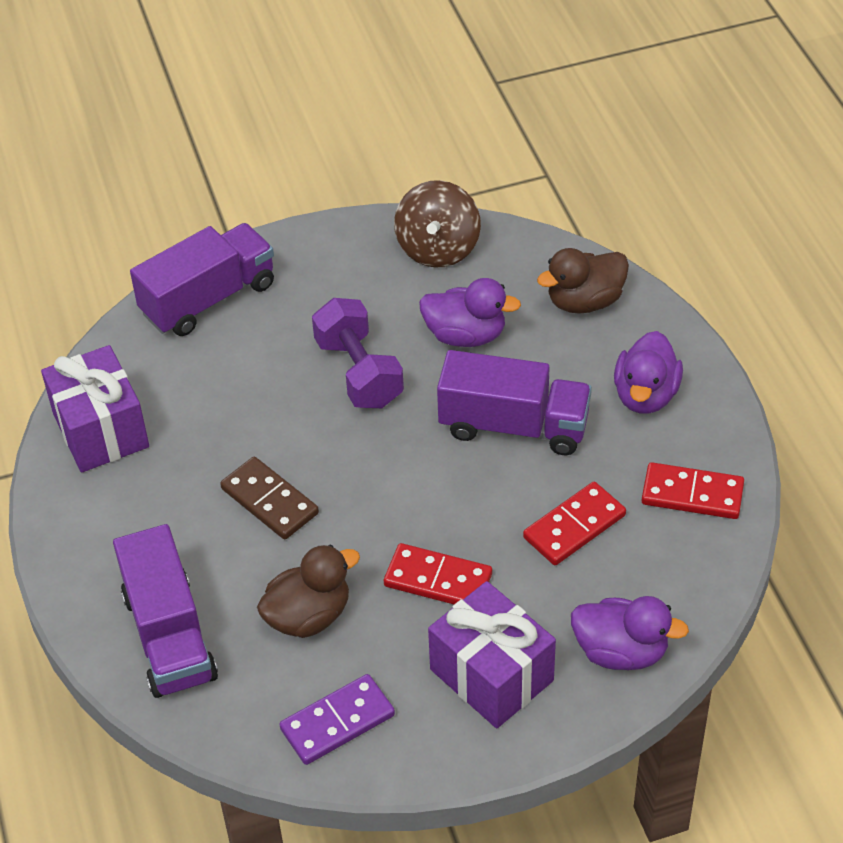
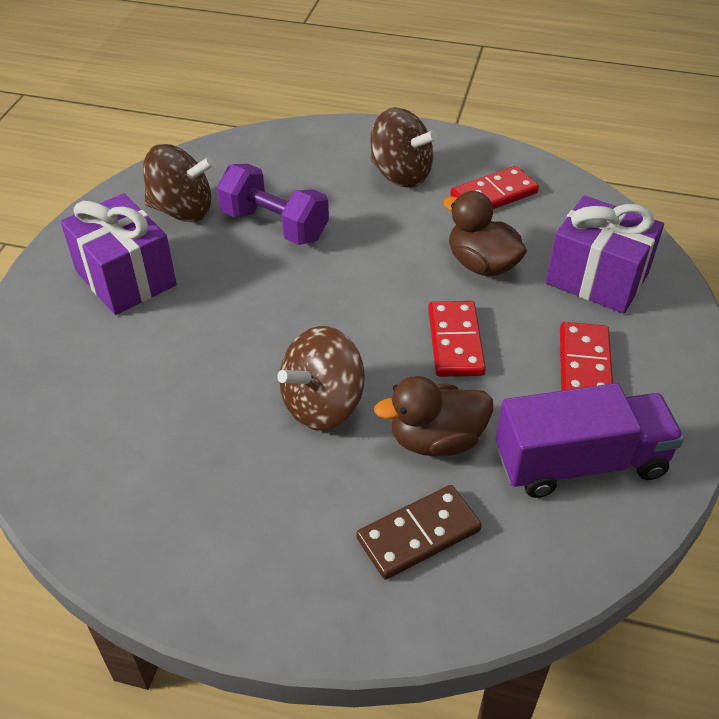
brown spinning top: 1 -> 3
purple domino: 1 -> 0
purple duck: 3 -> 0
purple truck: 3 -> 1

